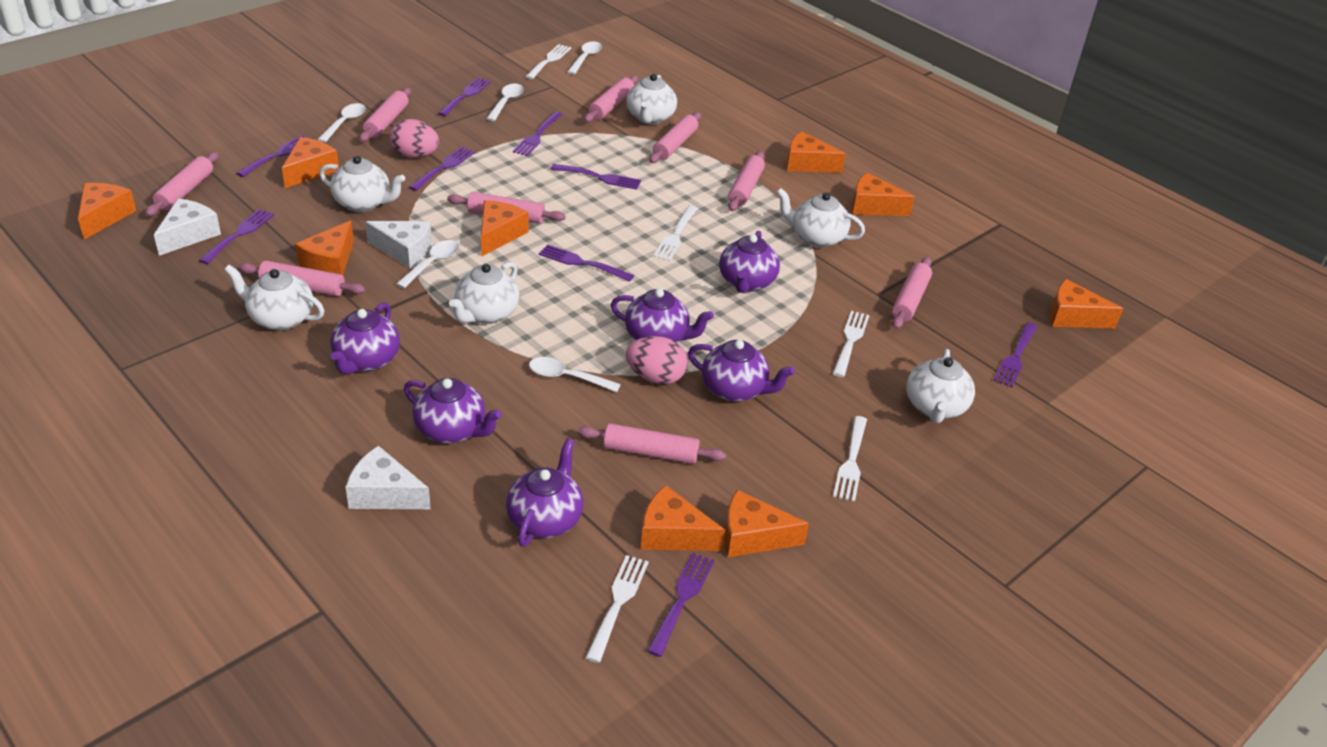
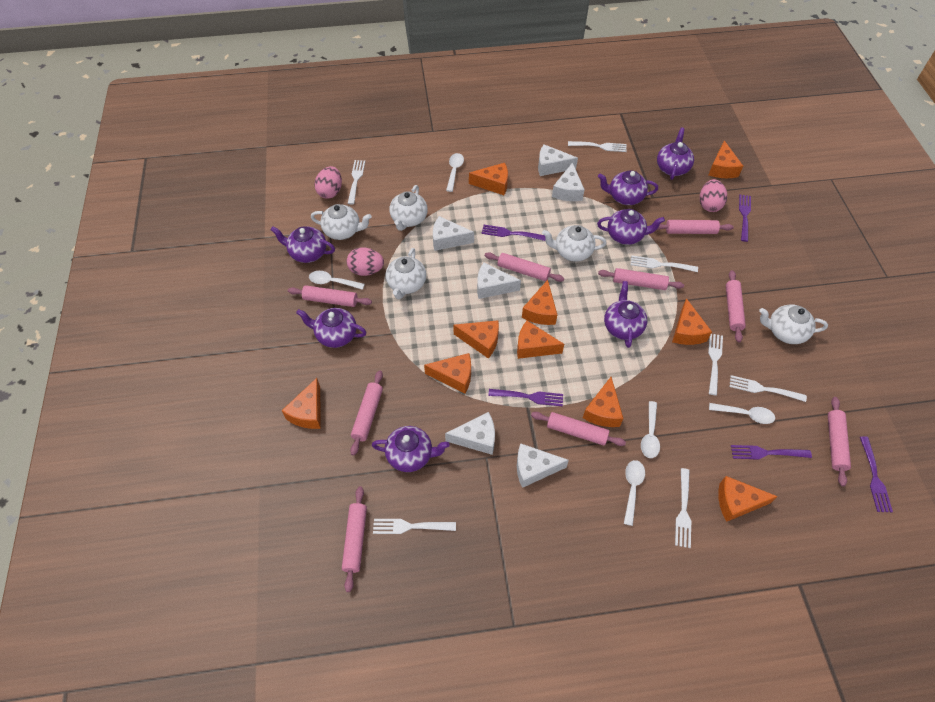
orange cheese: 9 -> 10
pink egg: 2 -> 3
purple fork: 9 -> 5
purple teapot: 6 -> 7
white cheese: 3 -> 6
white fork: 5 -> 7
white teapot: 6 -> 5

